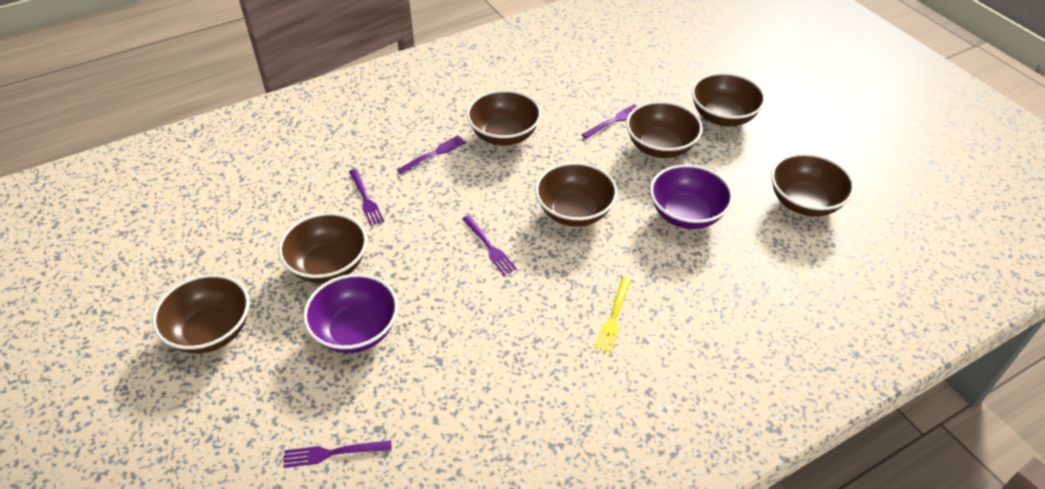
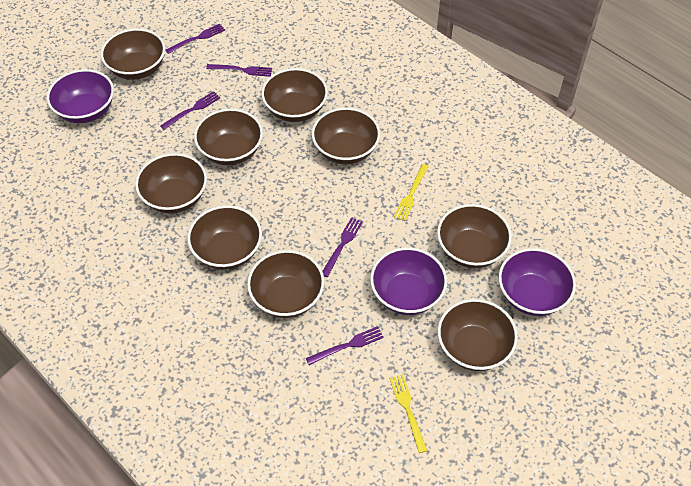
brown bowl: 7 -> 9
purple bowl: 2 -> 3
yellow fork: 1 -> 2

